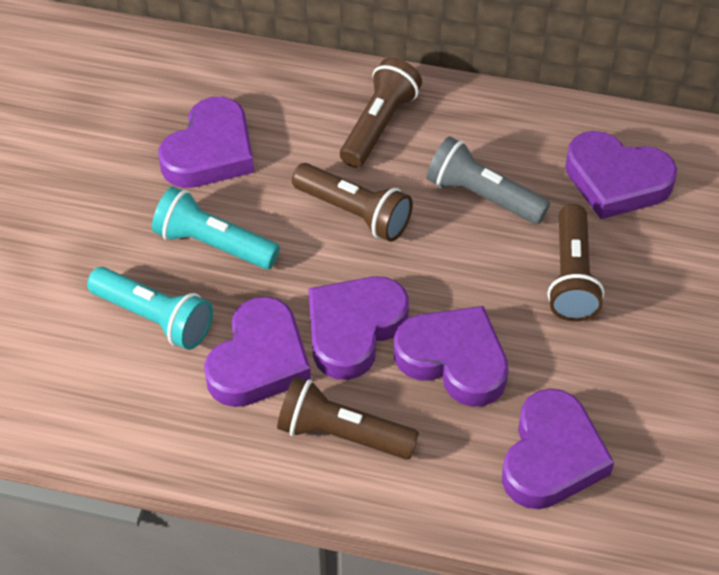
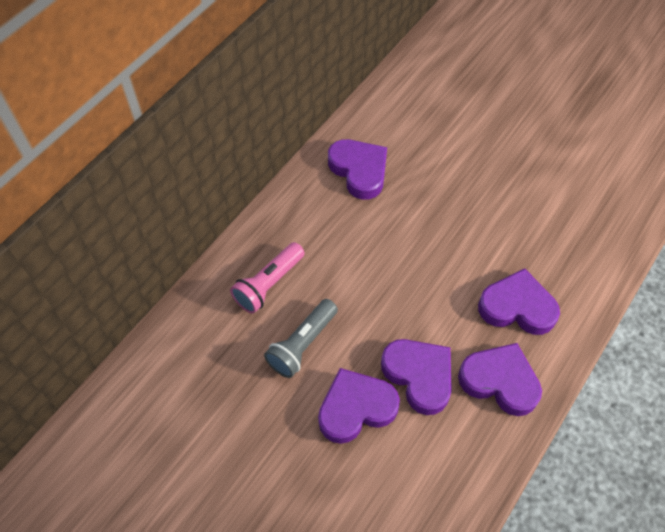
brown flashlight: 4 -> 0
pink flashlight: 0 -> 1
purple heart: 6 -> 5
turquoise flashlight: 2 -> 0

